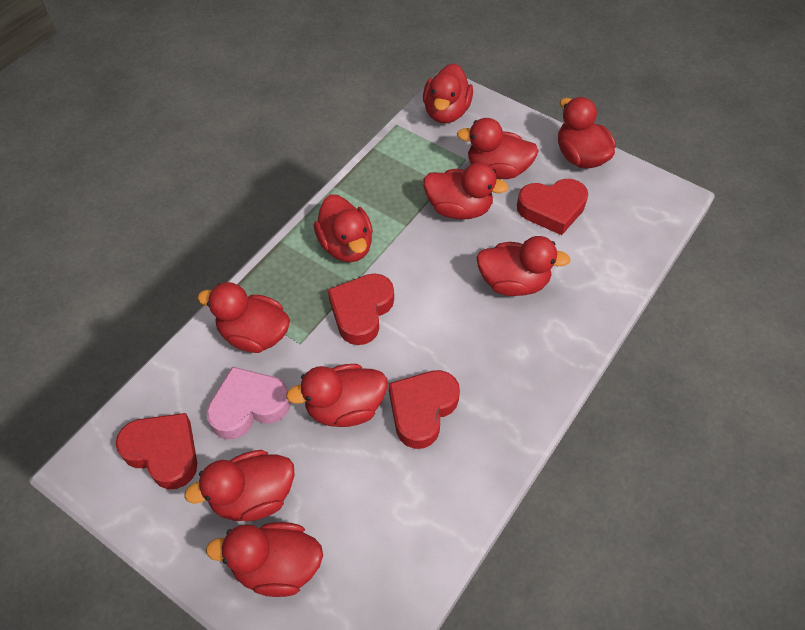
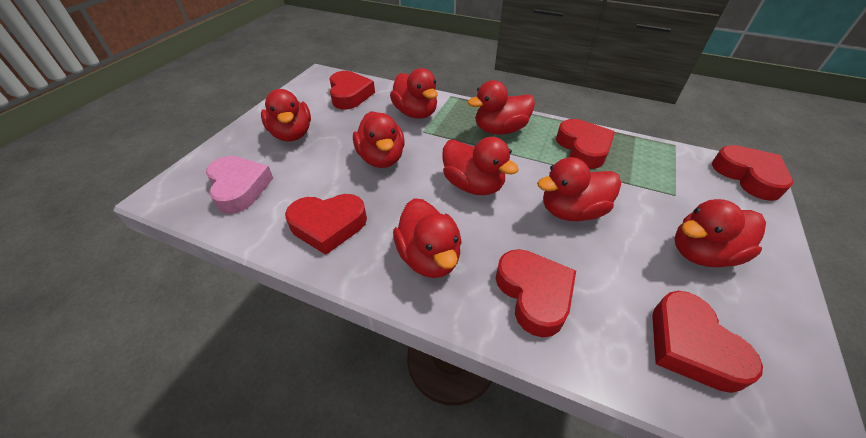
red duck: 10 -> 8
red heart: 4 -> 6

